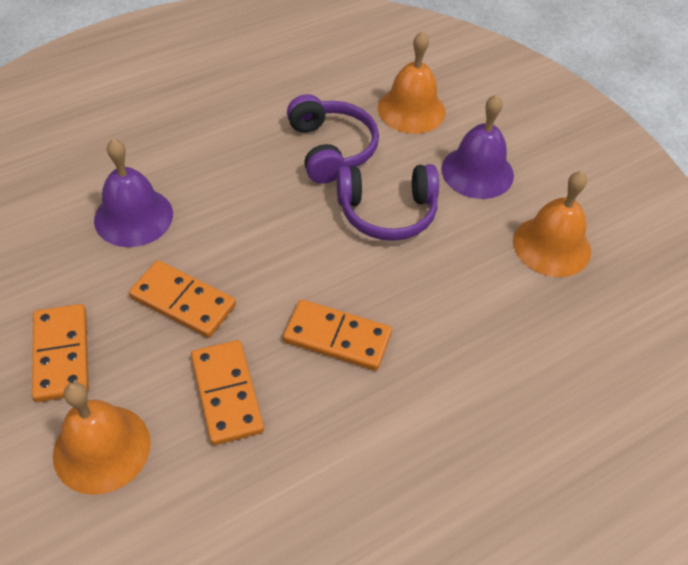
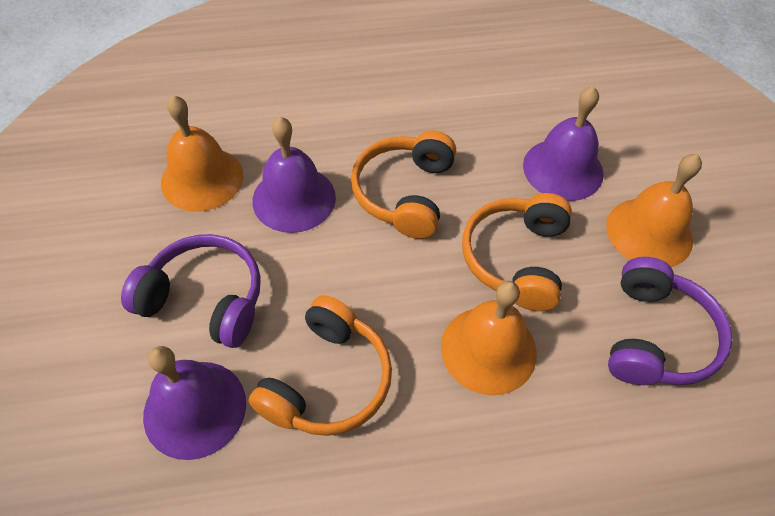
orange domino: 4 -> 0
orange headphones: 0 -> 3
purple bell: 2 -> 3

